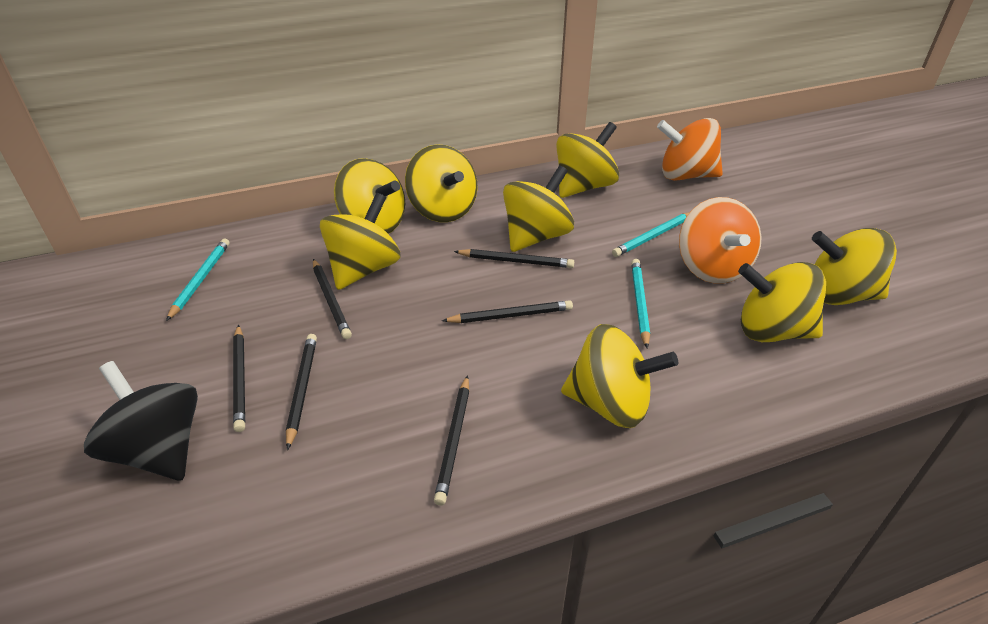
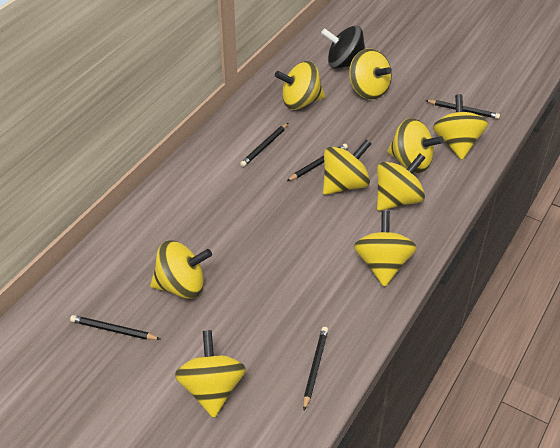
black pencil: 6 -> 5
orange spinning top: 2 -> 0
turquoise pencil: 3 -> 0
yellow spinning top: 8 -> 9

